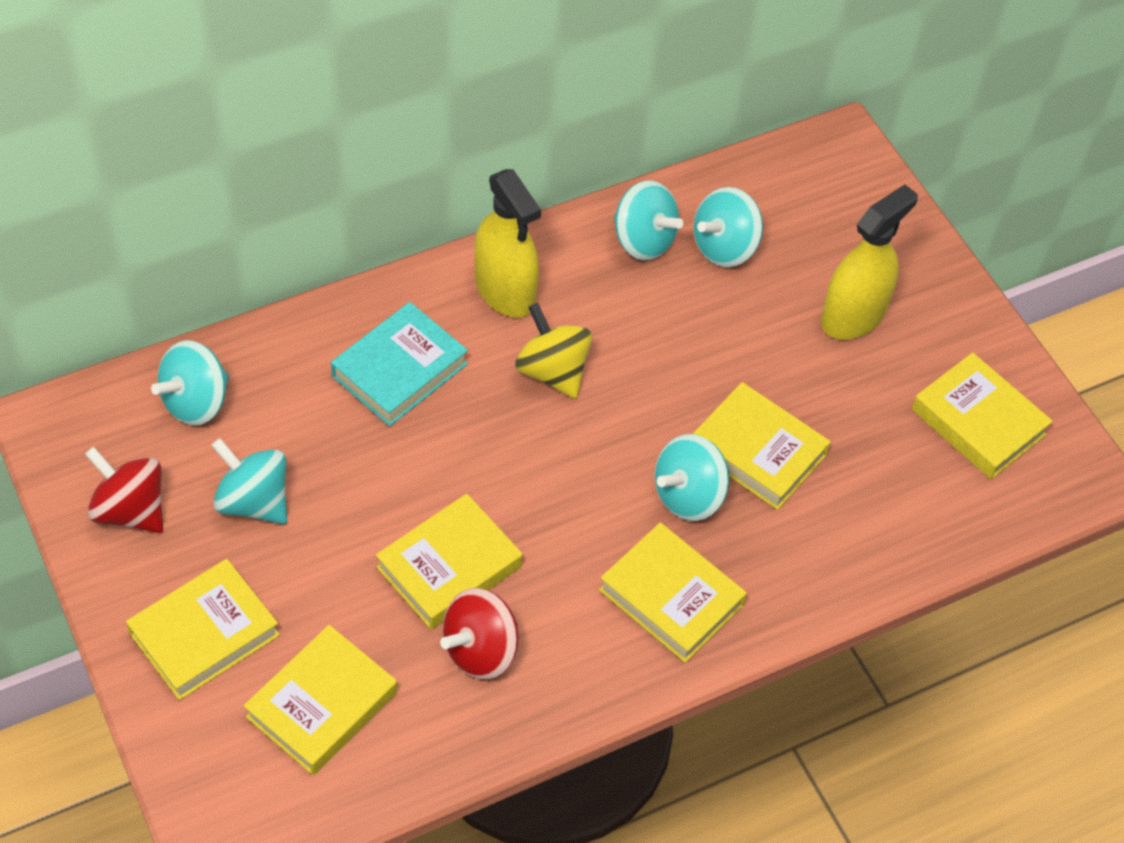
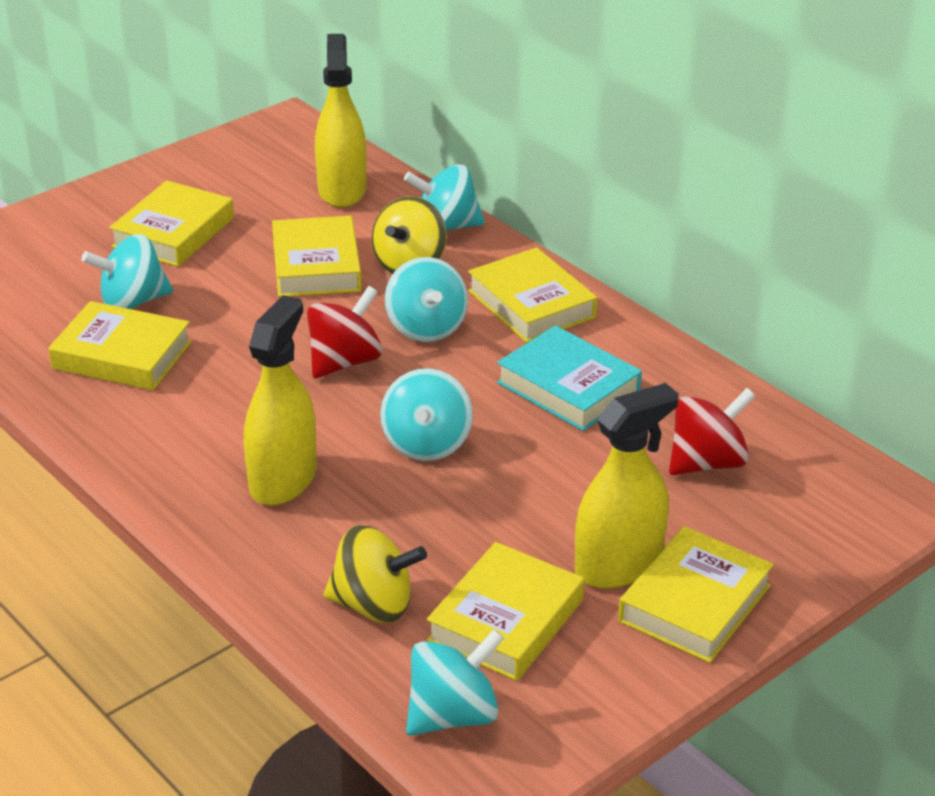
yellow spinning top: 1 -> 2
yellow spray bottle: 2 -> 3

